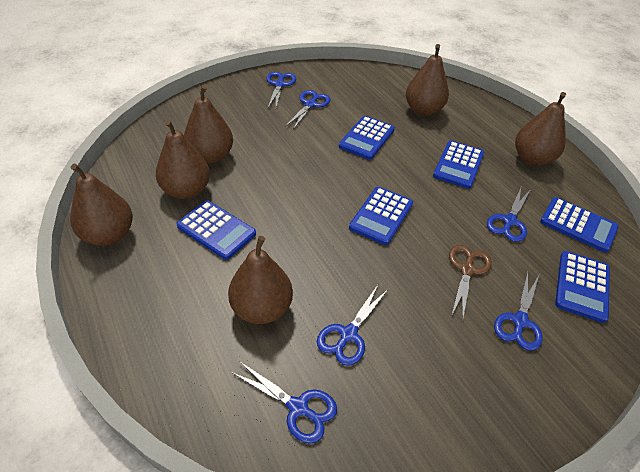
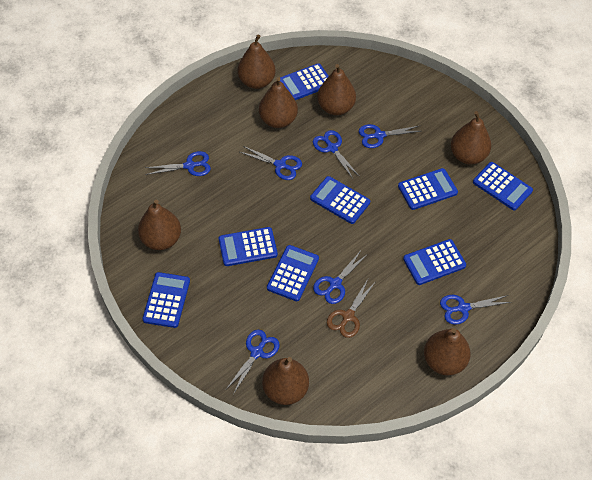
blue calculator: 6 -> 8
blue scissors: 6 -> 7
brown pear: 6 -> 7

